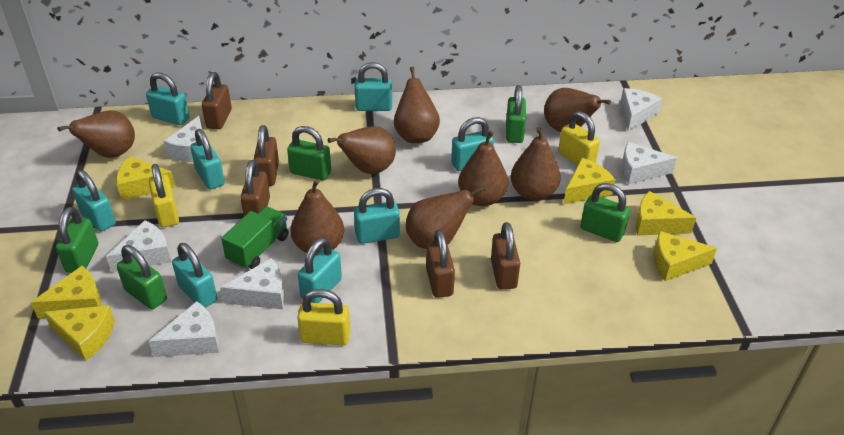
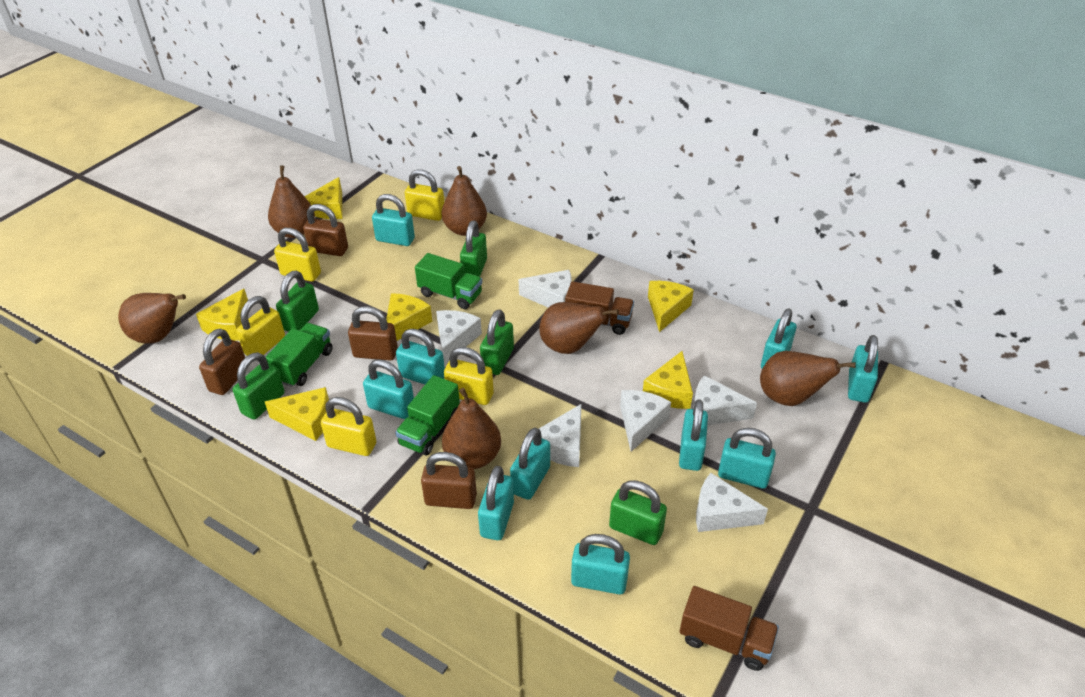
brown padlock: 5 -> 4
brown pear: 8 -> 6
brown truck: 0 -> 2
green truck: 1 -> 3
turquoise padlock: 8 -> 10
yellow padlock: 3 -> 5

